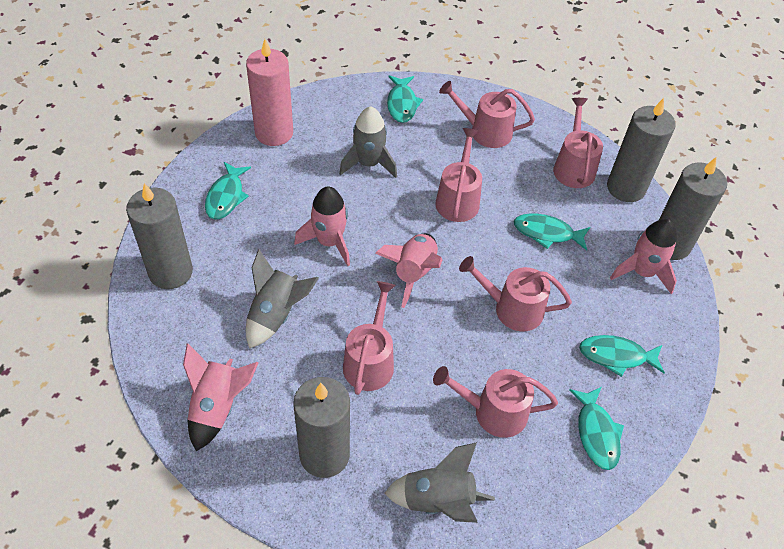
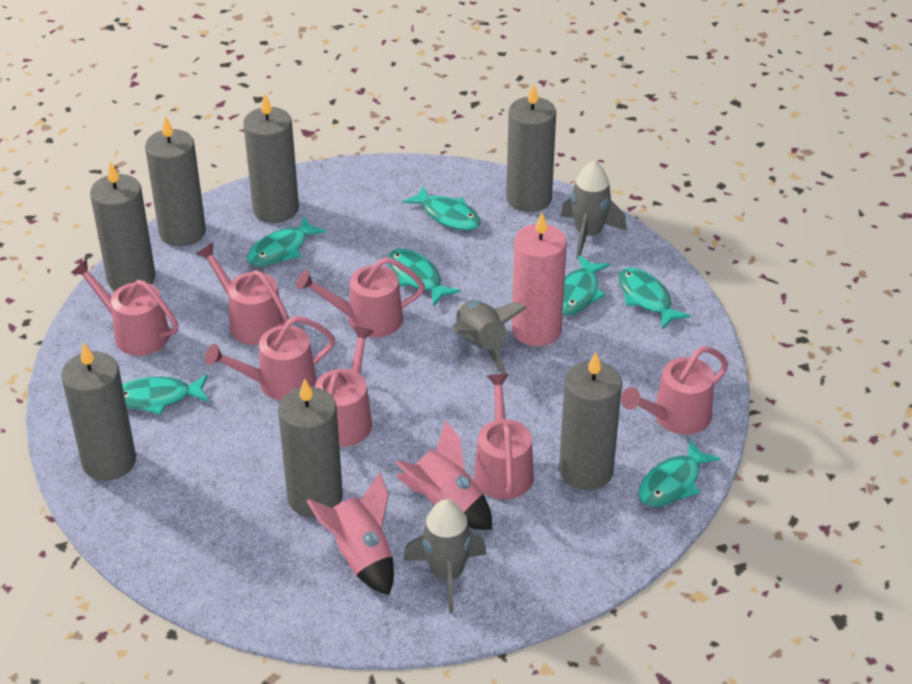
grey candle: 4 -> 7
pink rocket: 4 -> 2
pink watering can: 6 -> 7
turquoise fish: 5 -> 7

